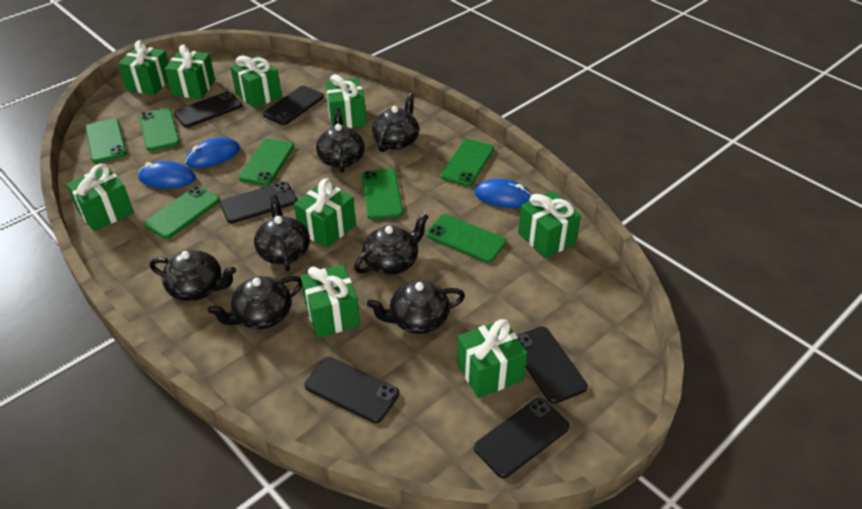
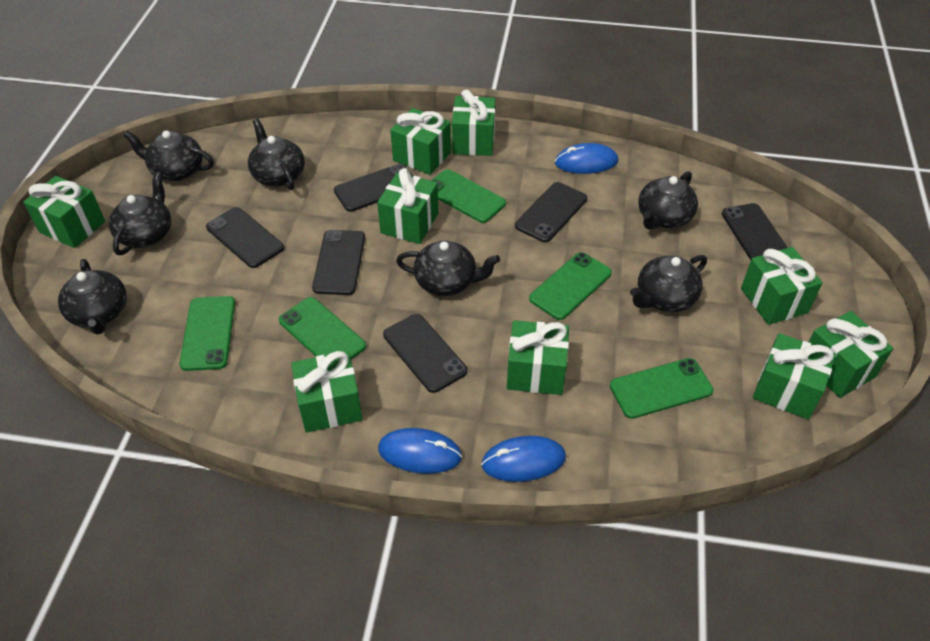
green phone: 7 -> 5

